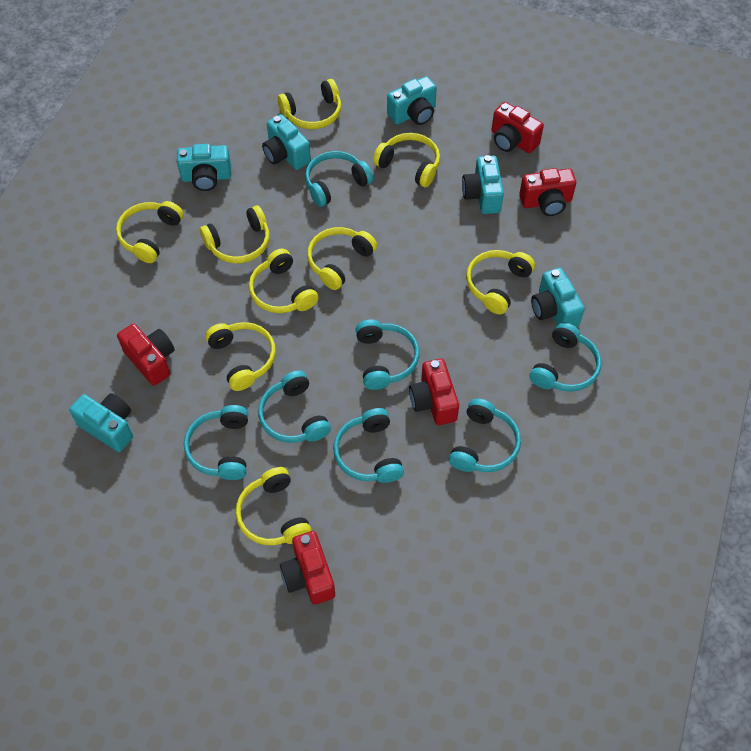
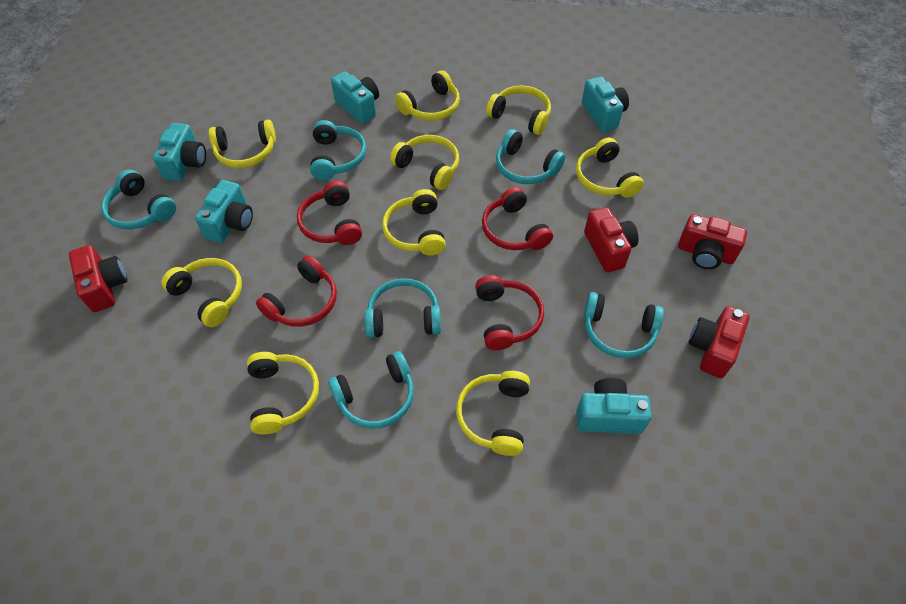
red camera: 5 -> 4
red headphones: 0 -> 4
turquoise camera: 6 -> 5
turquoise headphones: 7 -> 6

